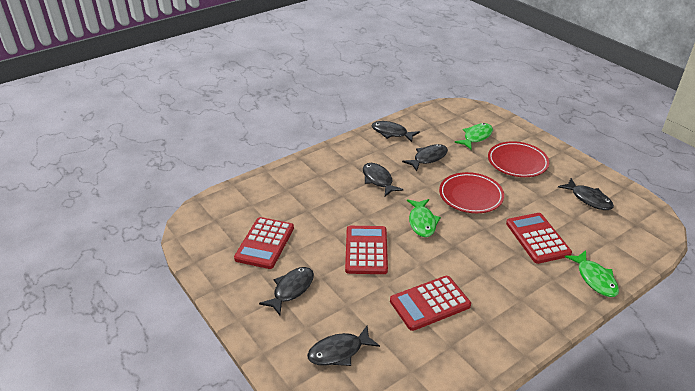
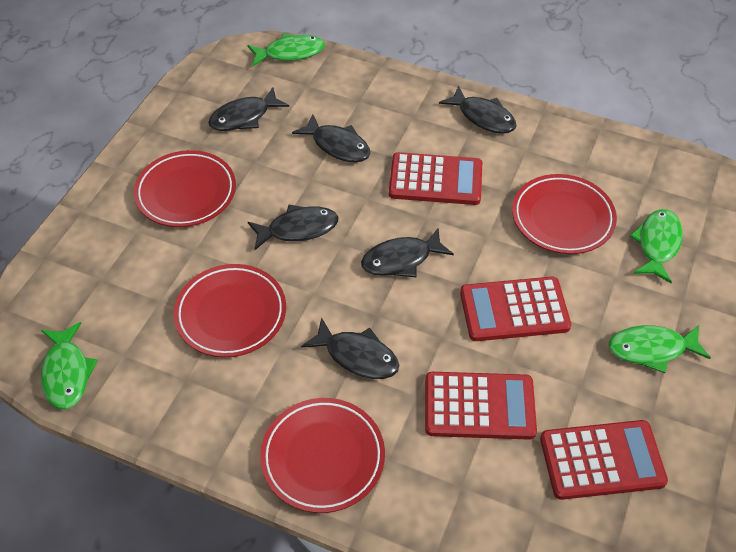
green fish: 3 -> 4
red plate: 2 -> 4

